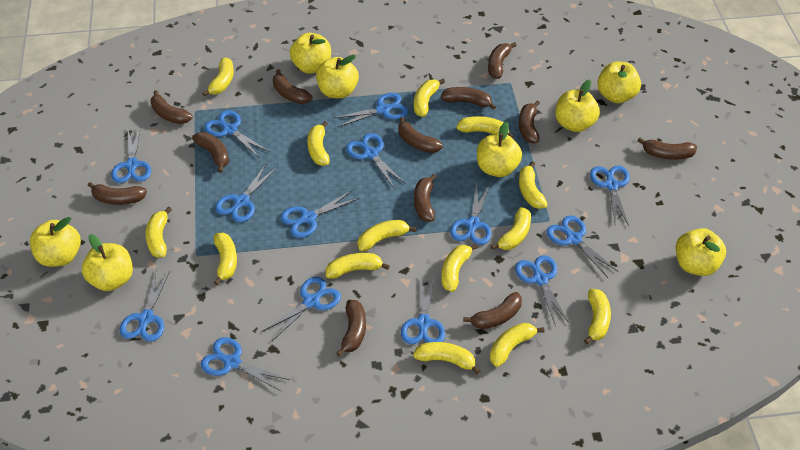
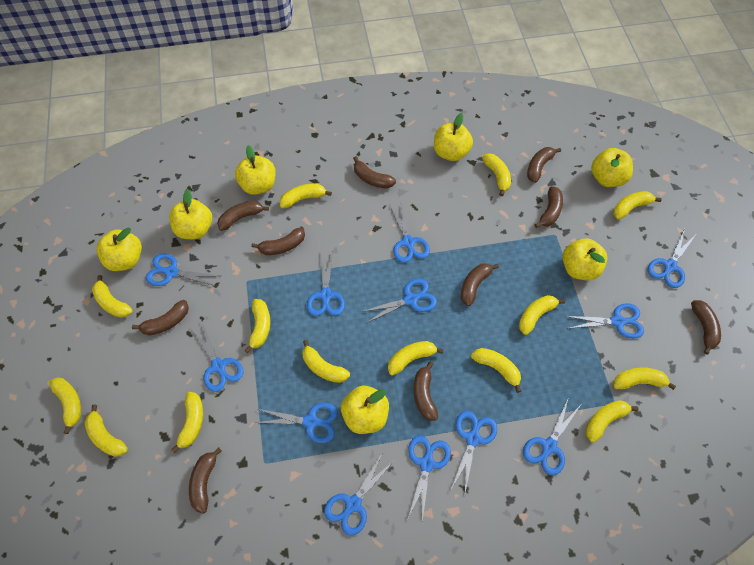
blue scissors: 14 -> 12
brown banana: 12 -> 10
yellow apple: 8 -> 7

